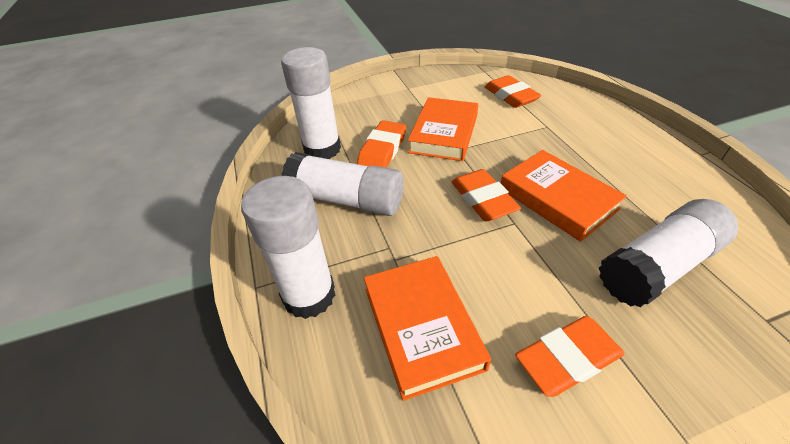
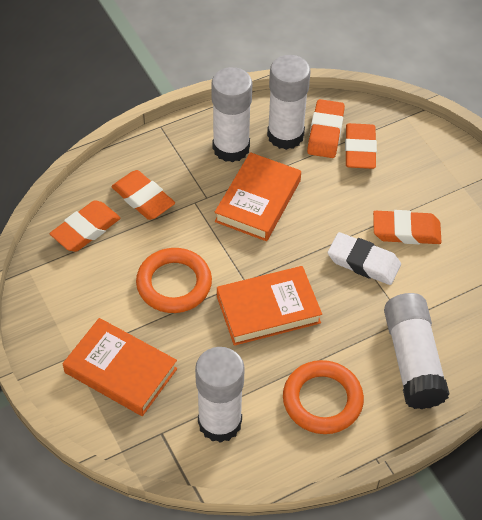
orange eraser: 4 -> 5
orange ring: 0 -> 2
white eraser: 0 -> 1

